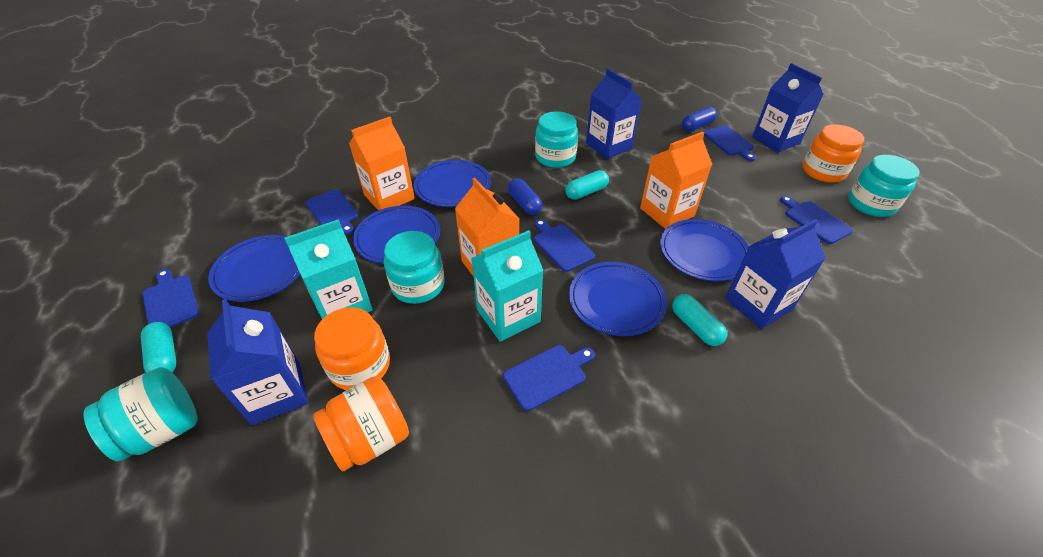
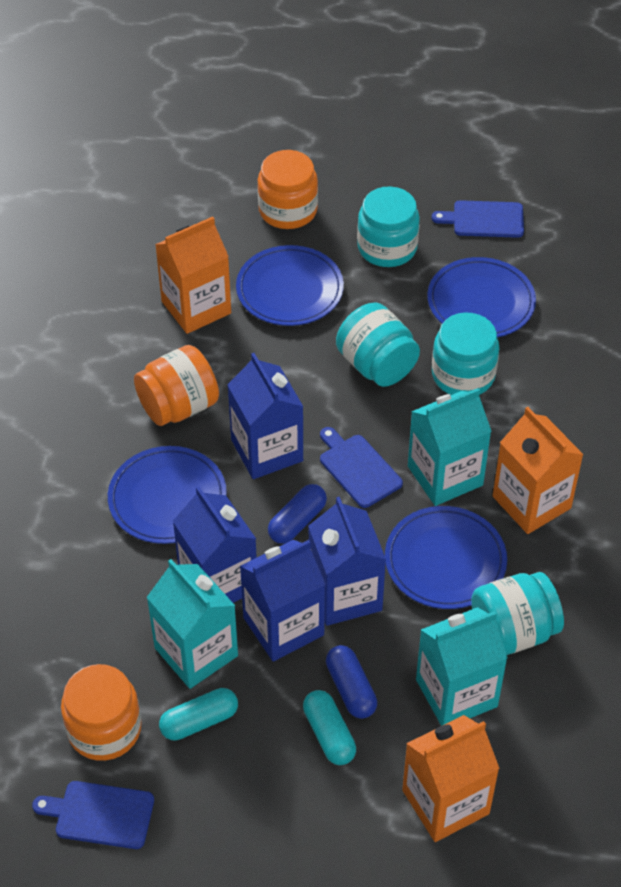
blue cutting board: 6 -> 3
blue plate: 5 -> 4
turquoise capsule: 3 -> 2
turquoise carton: 2 -> 3

